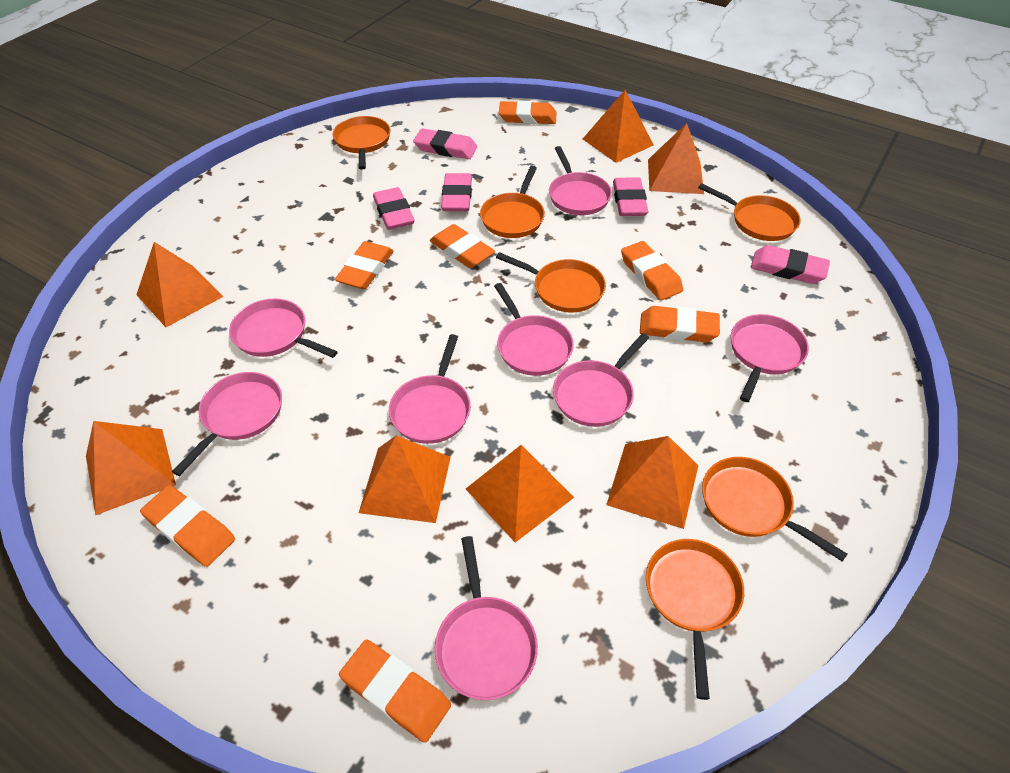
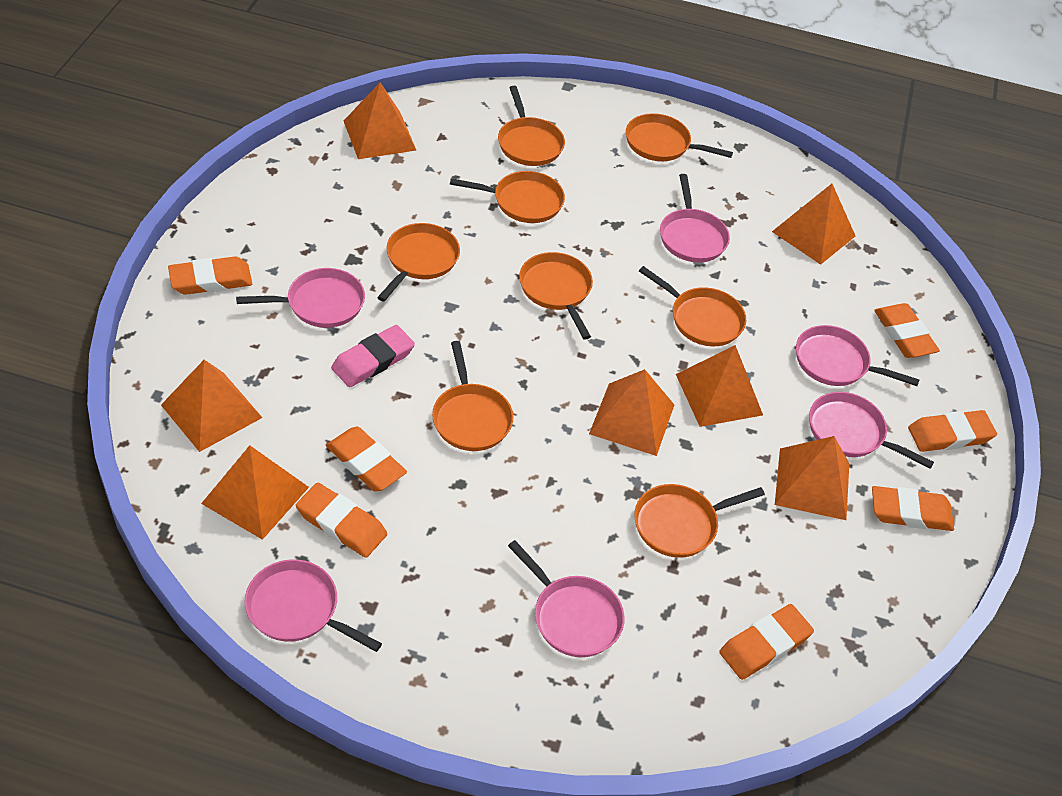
orange pan: 6 -> 8
pink eraser: 5 -> 1
pink pan: 8 -> 6

